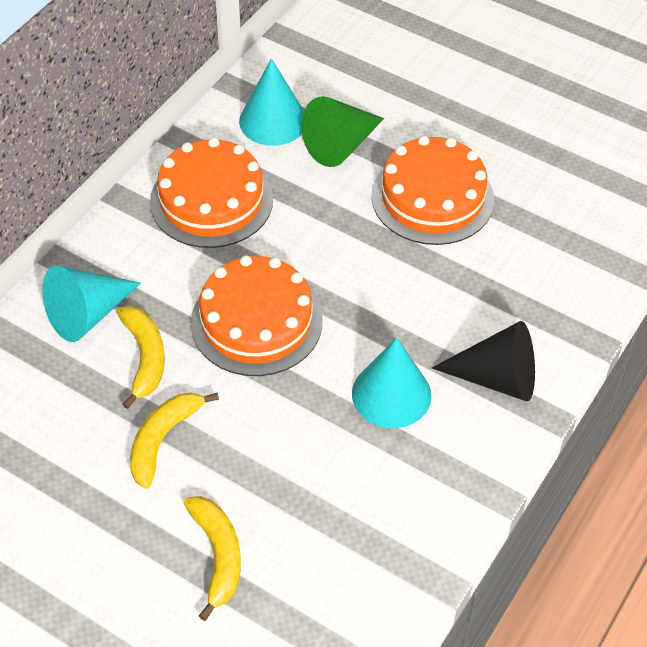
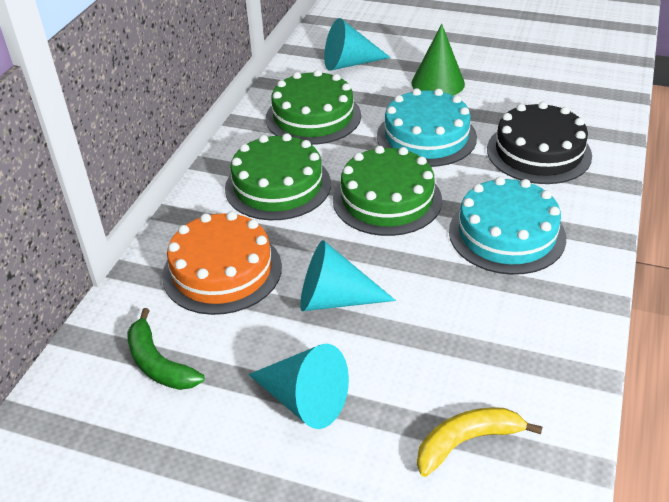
black cake: 0 -> 1
black cone: 1 -> 0
green banana: 0 -> 1
green cake: 0 -> 3
orange cake: 3 -> 1
turquoise cake: 0 -> 2
yellow banana: 3 -> 1

